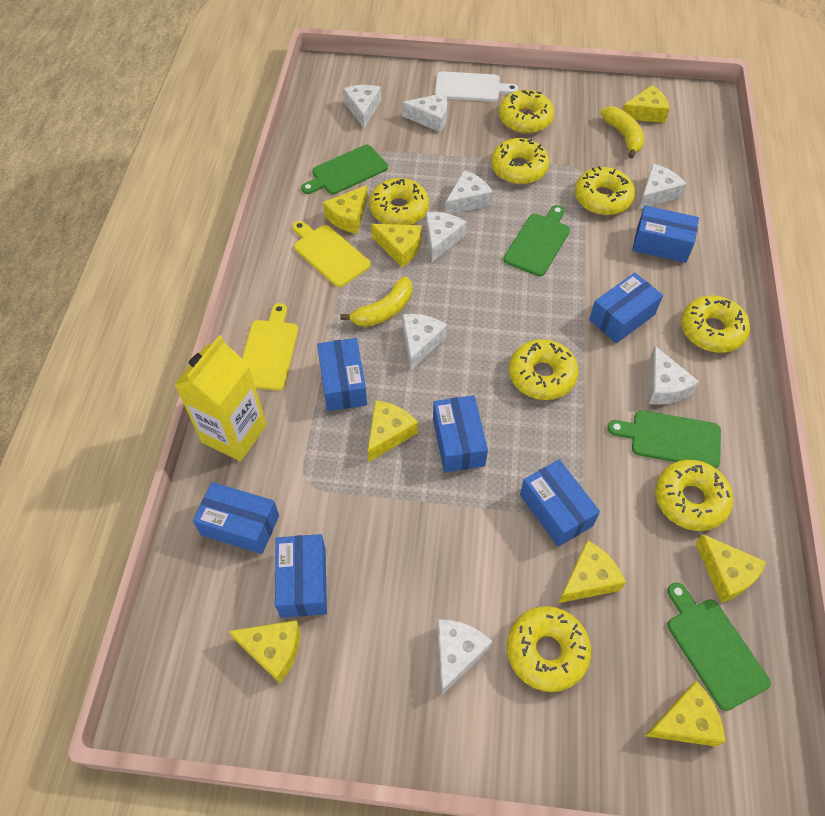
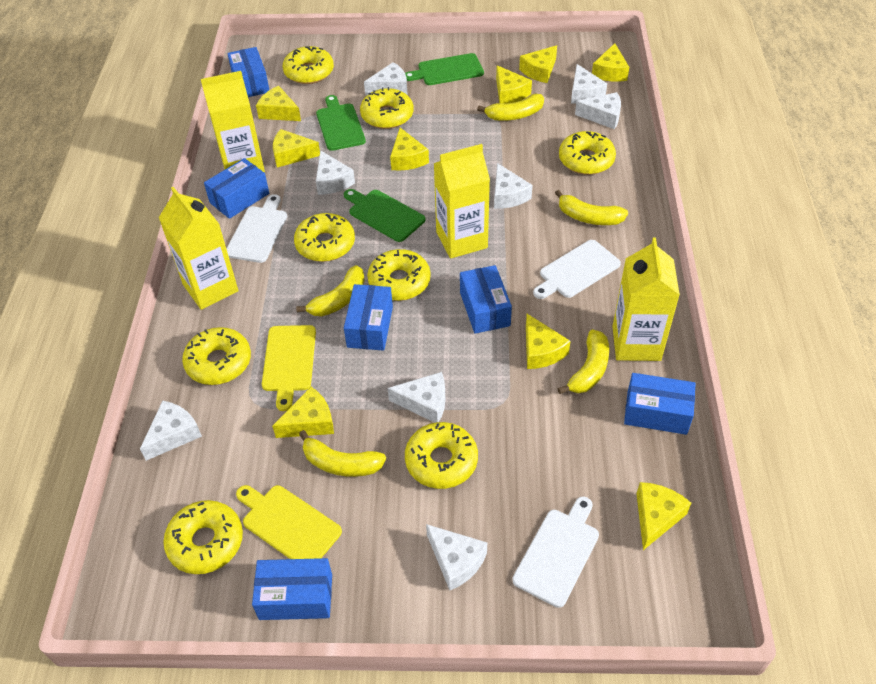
blue box: 7 -> 6
green cutting board: 4 -> 3
white cutting board: 1 -> 3
yellow banana: 2 -> 5
yellow carton: 1 -> 4
yellow cheese: 8 -> 9

